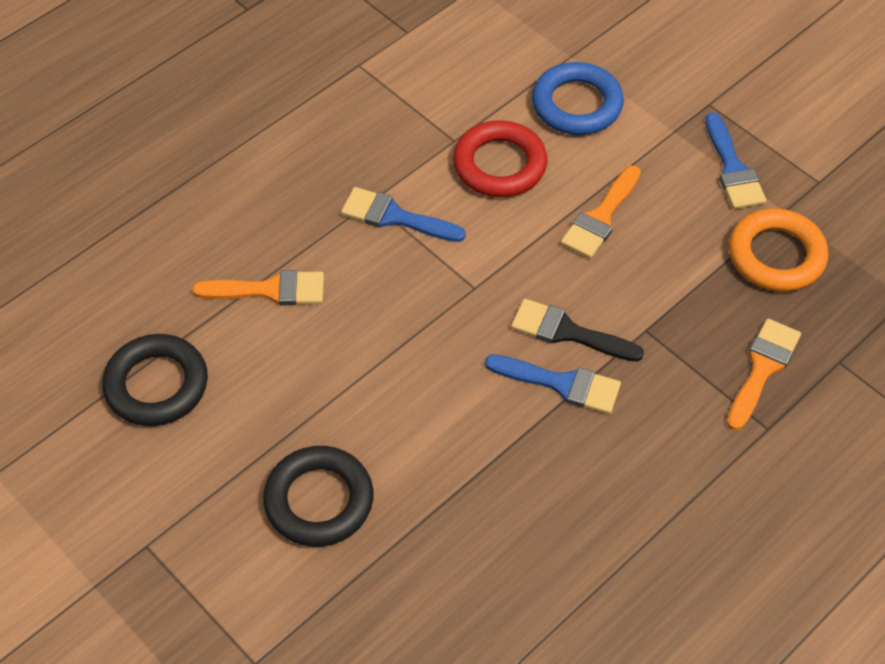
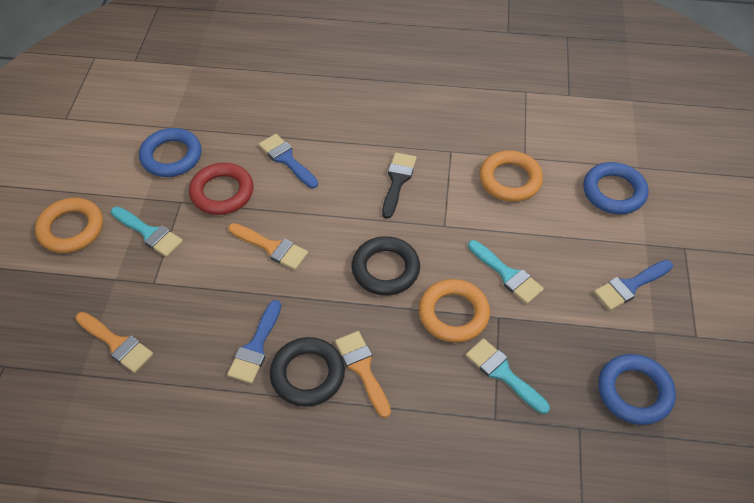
blue ring: 1 -> 3
orange ring: 1 -> 3
turquoise brush: 0 -> 3

